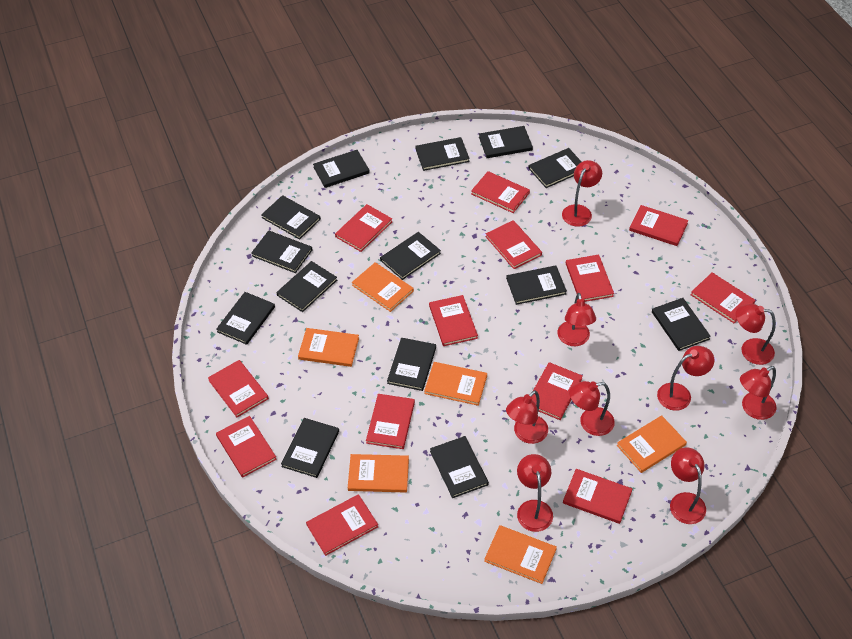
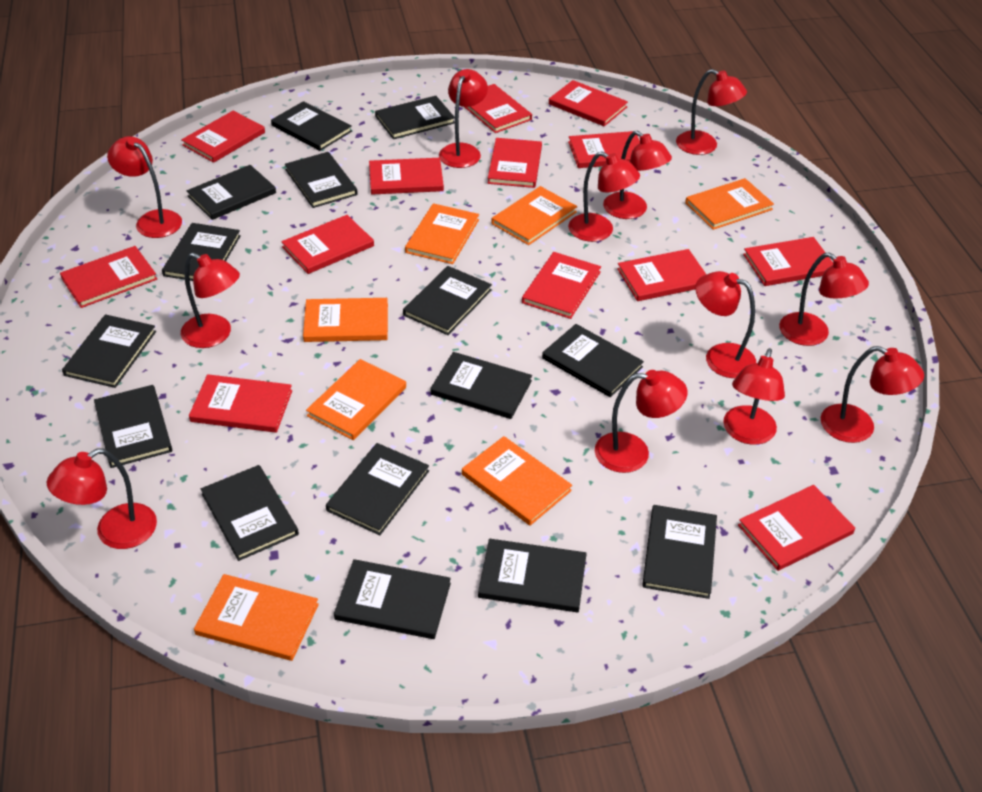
black book: 14 -> 15
orange book: 6 -> 7
red lamp: 9 -> 12

